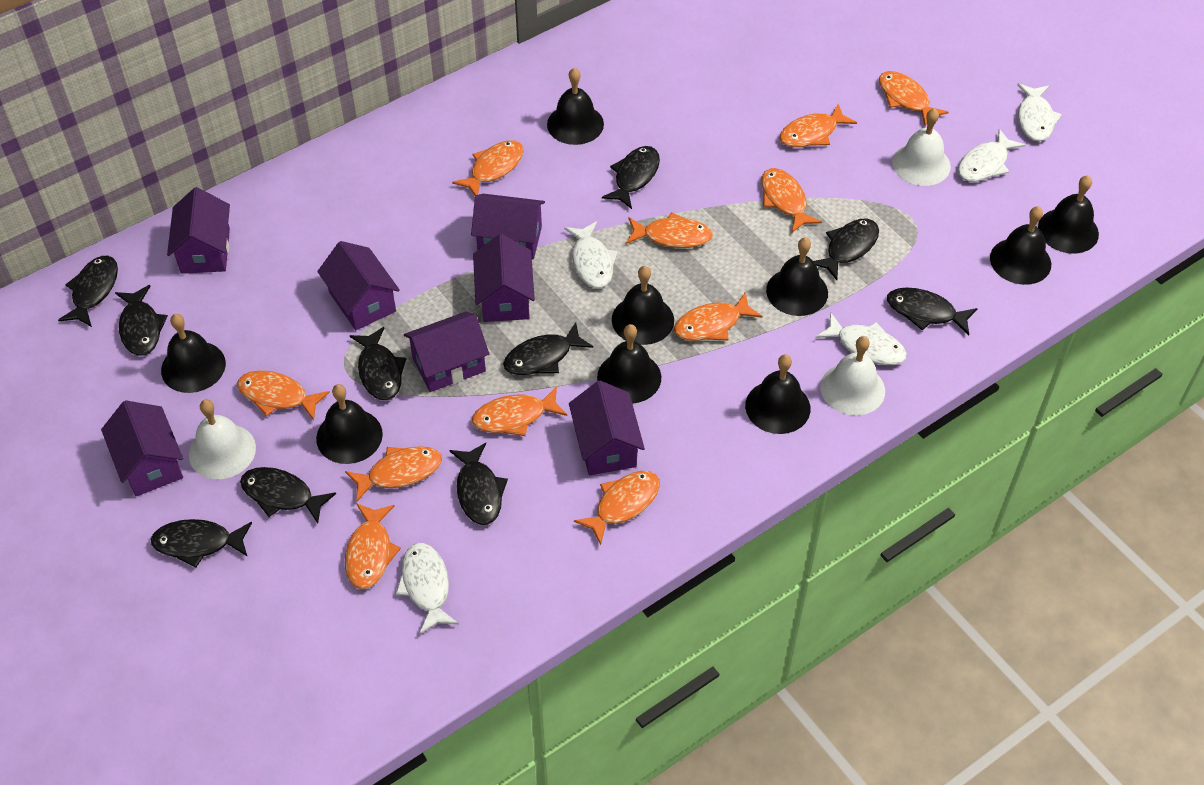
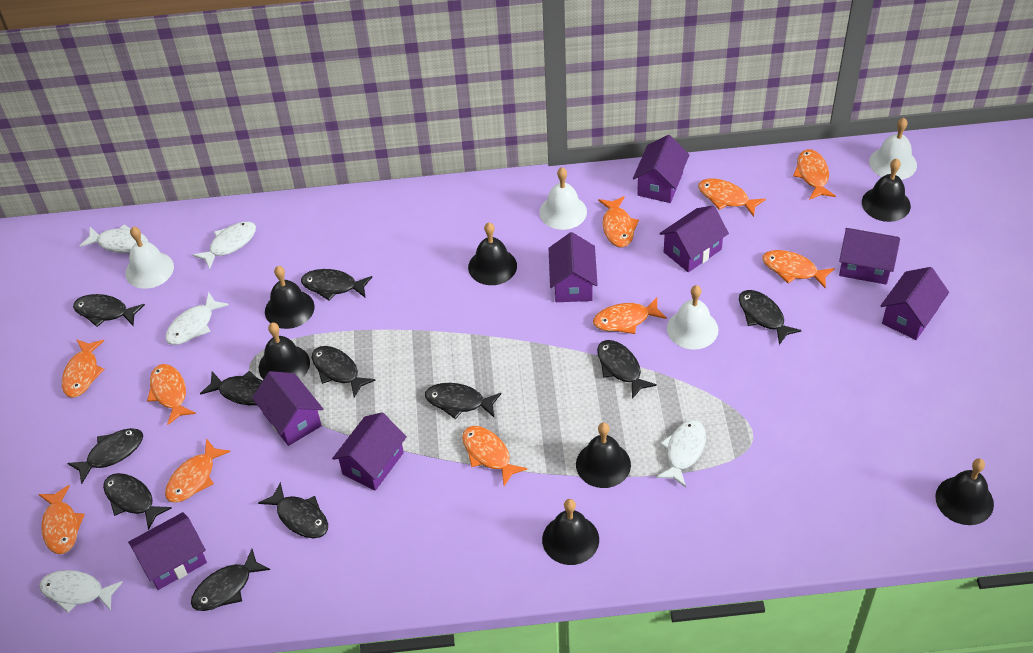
black bell: 9 -> 7
black fish: 10 -> 11
orange fish: 11 -> 10
purple house: 7 -> 8
white bell: 3 -> 4

